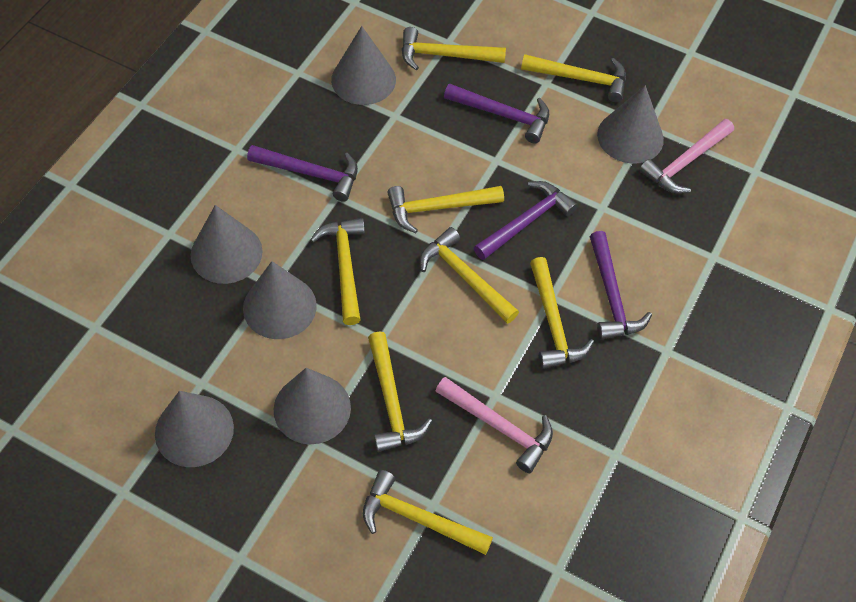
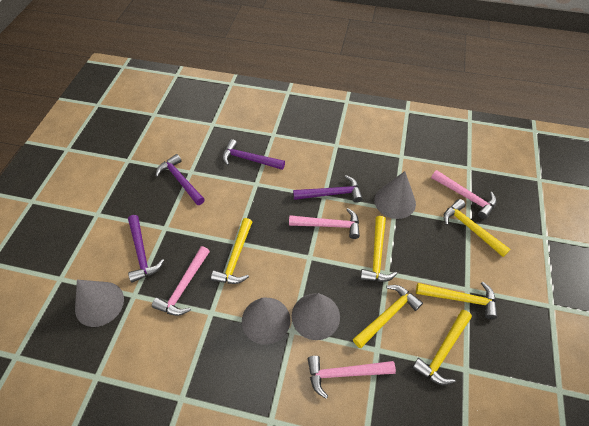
grey cone: 6 -> 4
pink hammer: 2 -> 4
yellow hammer: 8 -> 6

